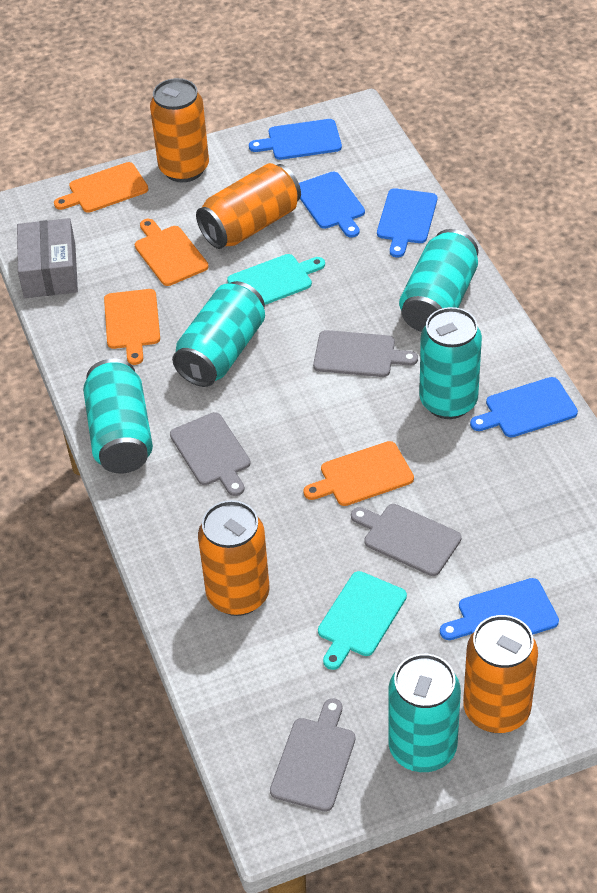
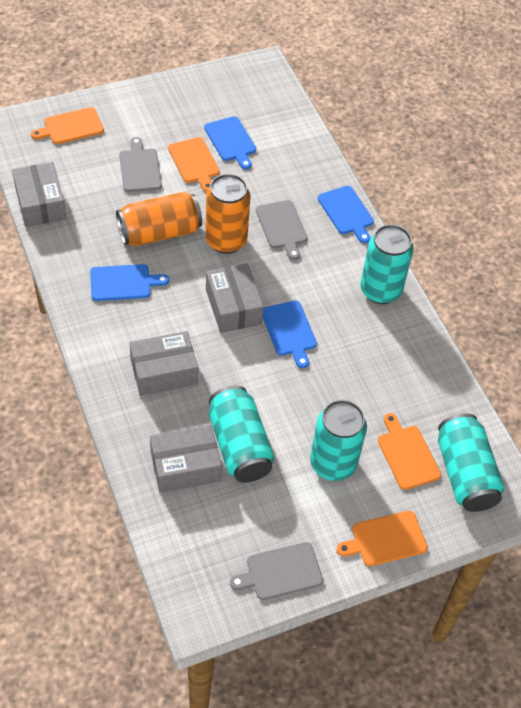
blue cutting board: 5 -> 4
grey box: 1 -> 4
grey cutting board: 4 -> 3
orange can: 4 -> 2
turquoise can: 5 -> 4
turquoise cutting board: 2 -> 0

